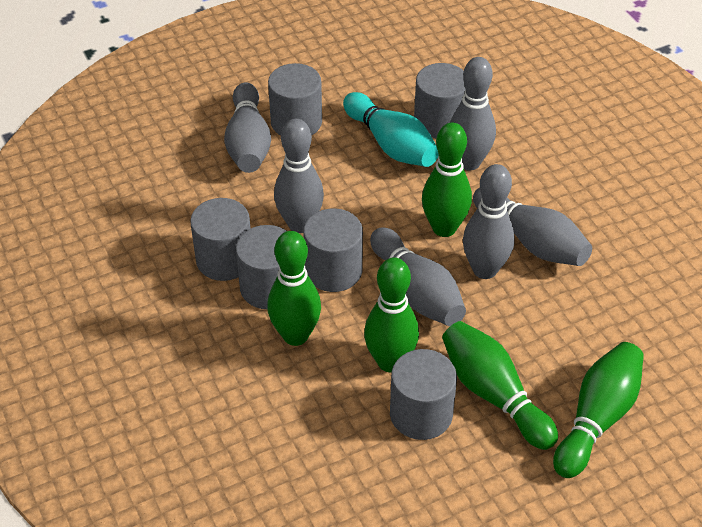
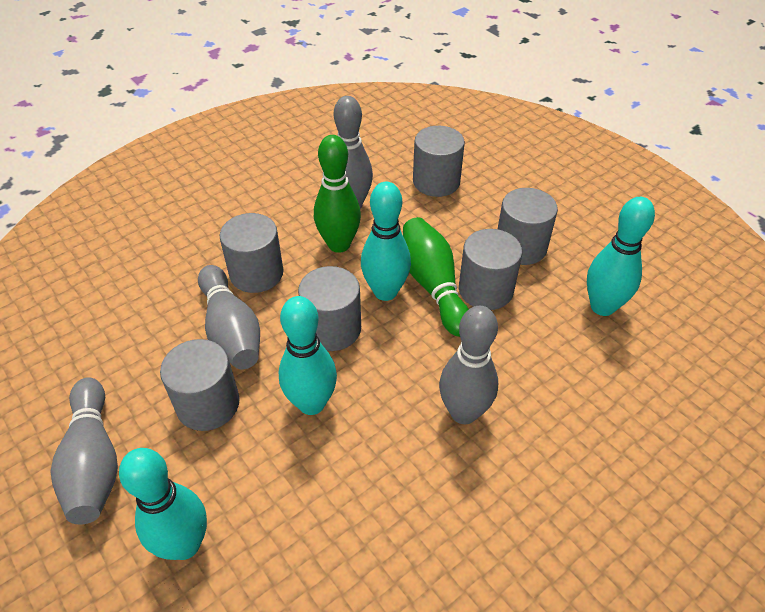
green bowling pin: 5 -> 2
grey bowling pin: 6 -> 4
turquoise bowling pin: 1 -> 4

